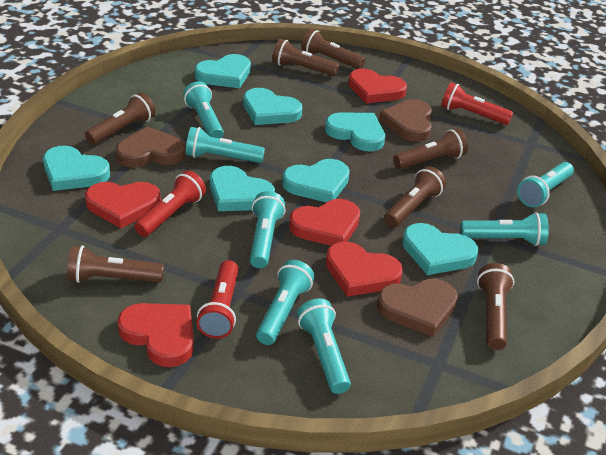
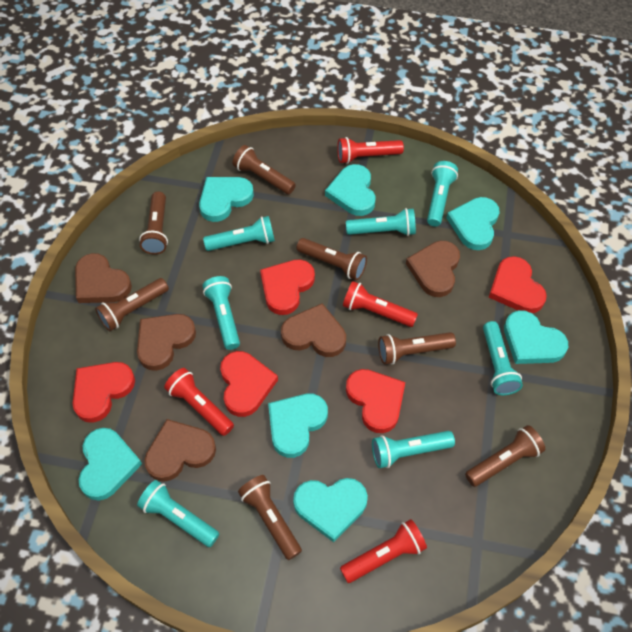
brown heart: 3 -> 5
red flashlight: 3 -> 4

